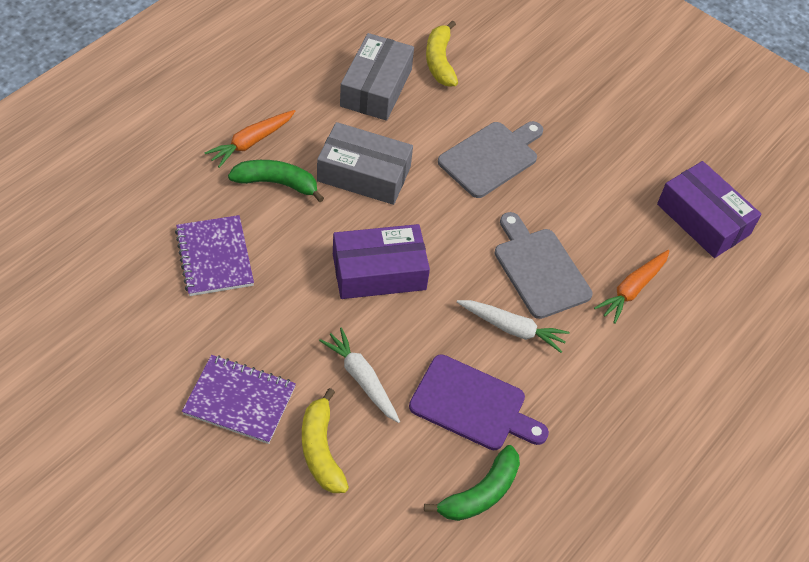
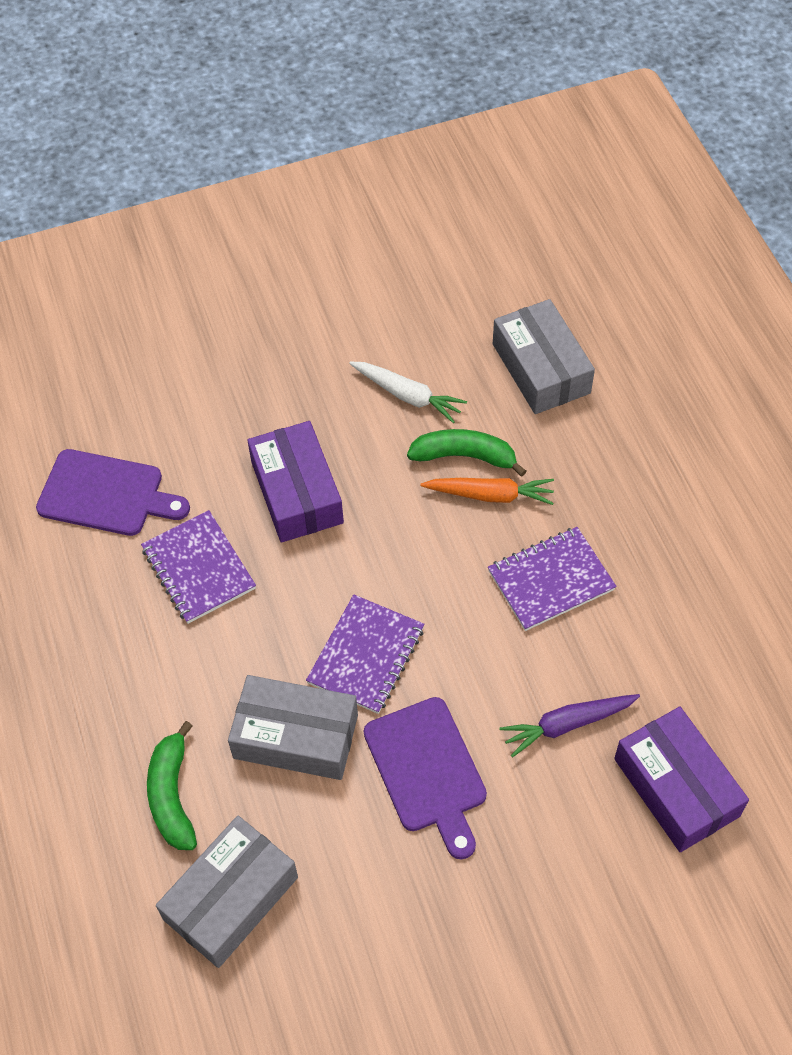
grey box: 2 -> 3
grey cutting board: 2 -> 0
orange carrot: 2 -> 1
purple carrot: 0 -> 1
purple cutting board: 1 -> 2
purple notebook: 2 -> 3
white carrot: 2 -> 1
yellow banana: 2 -> 0

